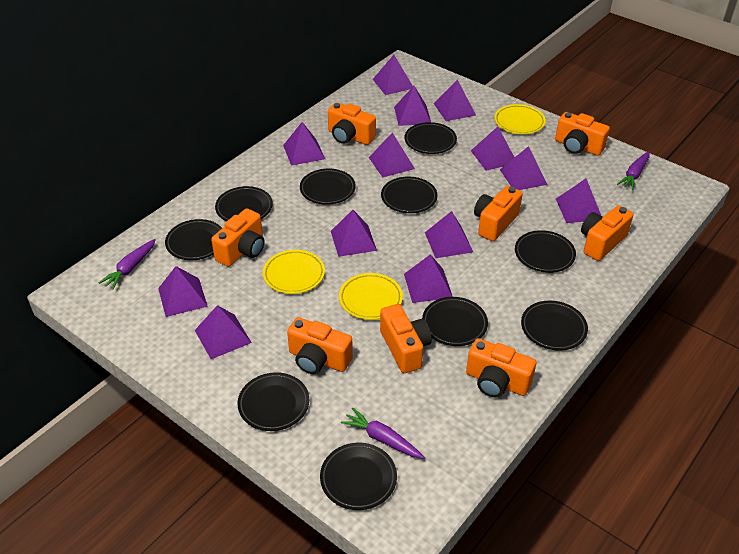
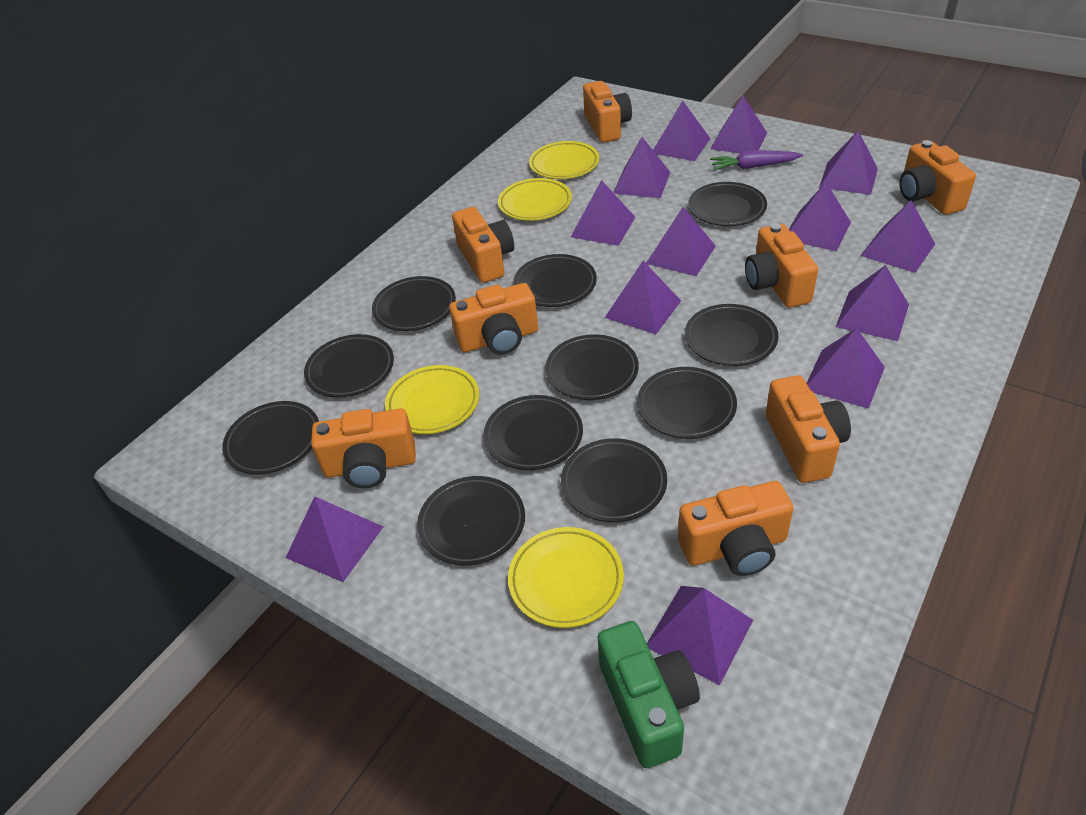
black plate: 10 -> 11
green camera: 0 -> 1
purple carrot: 3 -> 1
yellow plate: 3 -> 4

